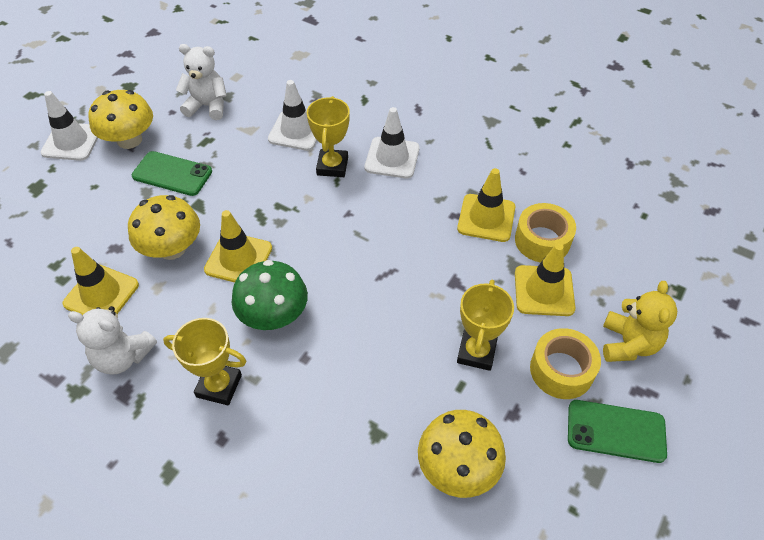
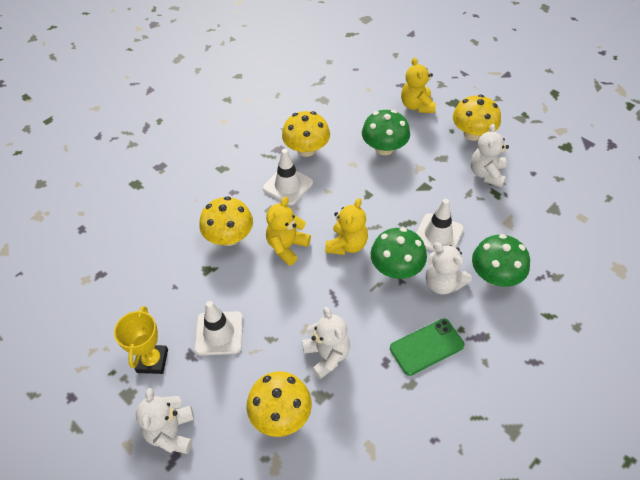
green mushroom: 1 -> 3
green phone: 2 -> 1
white teddy bear: 2 -> 4
yellow mushroom: 3 -> 4
yellow tape: 2 -> 0
yellow teddy bear: 1 -> 3
yellow traffic cone: 4 -> 0
yellow trophy: 3 -> 1

